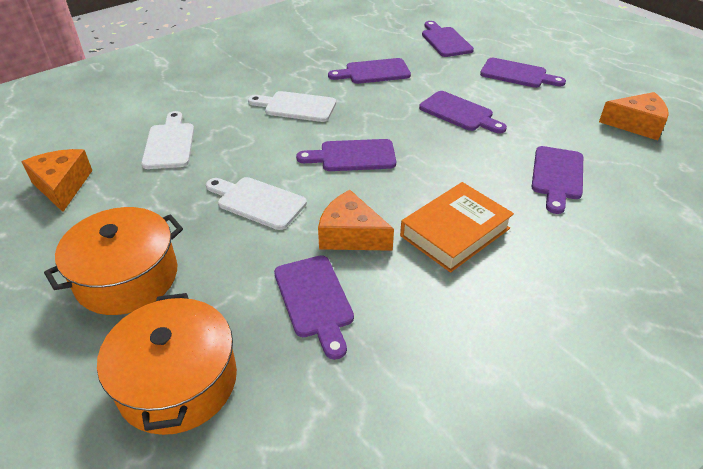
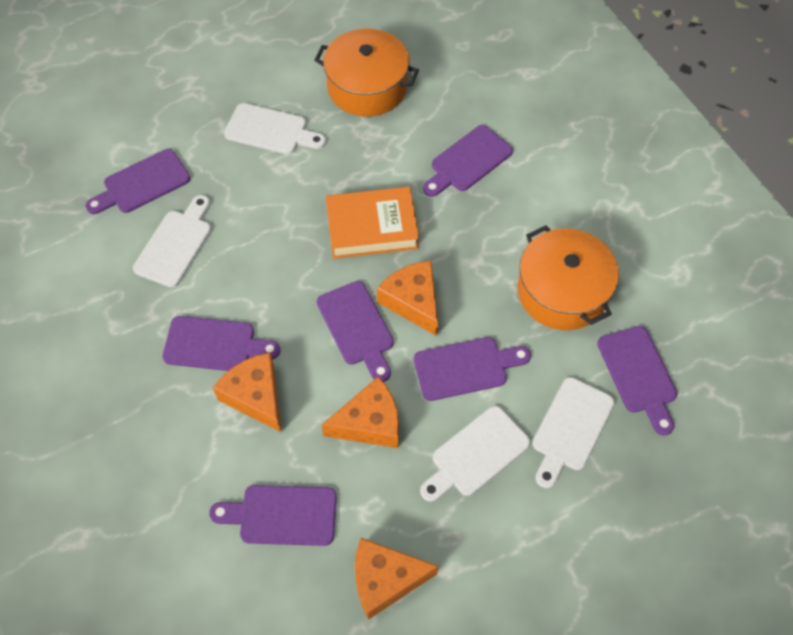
orange cheese: 3 -> 4
white cutting board: 3 -> 4

